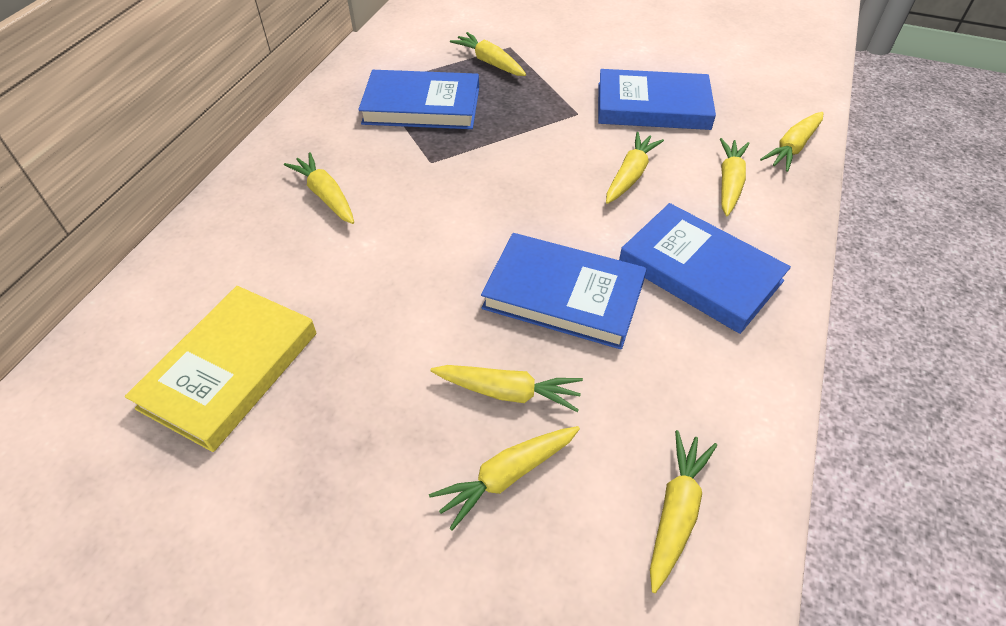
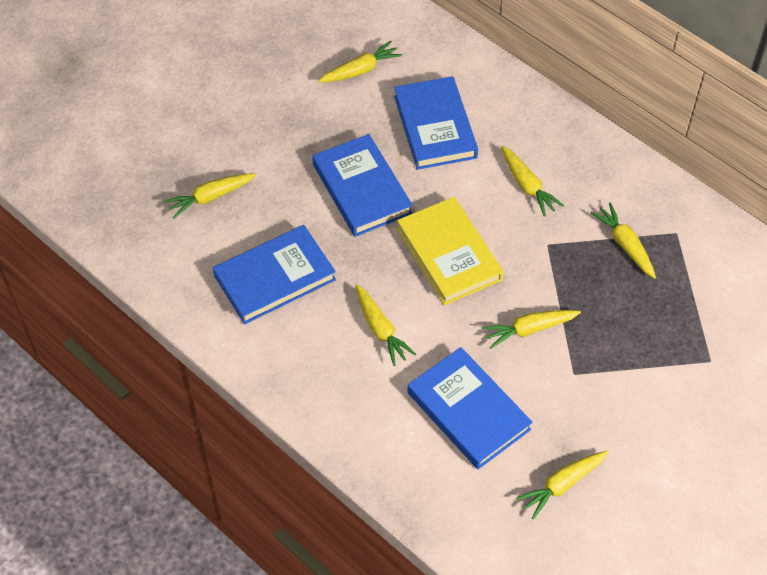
yellow carrot: 8 -> 7

